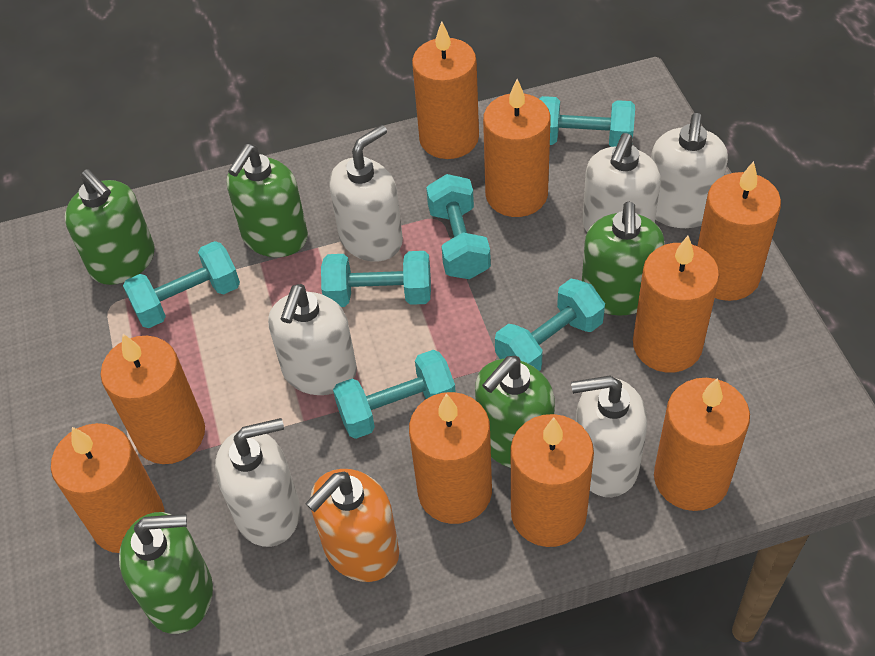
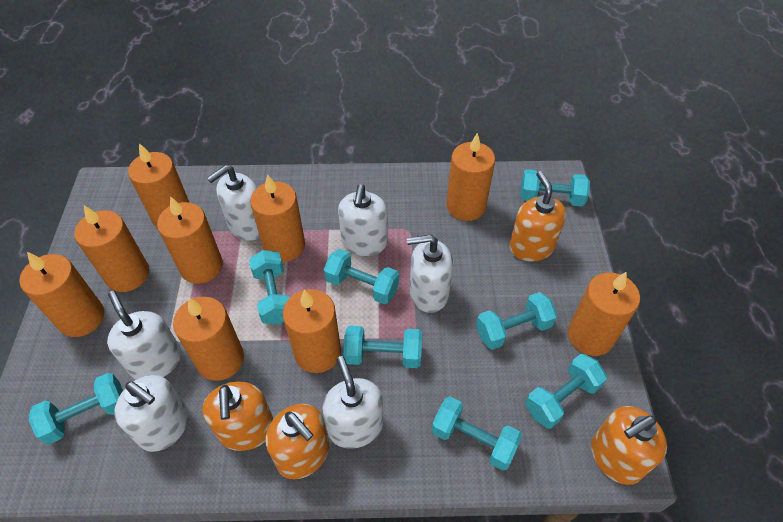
green soap dispenser: 5 -> 0
orange soap dispenser: 1 -> 4
turquoise dumbbell: 6 -> 8

